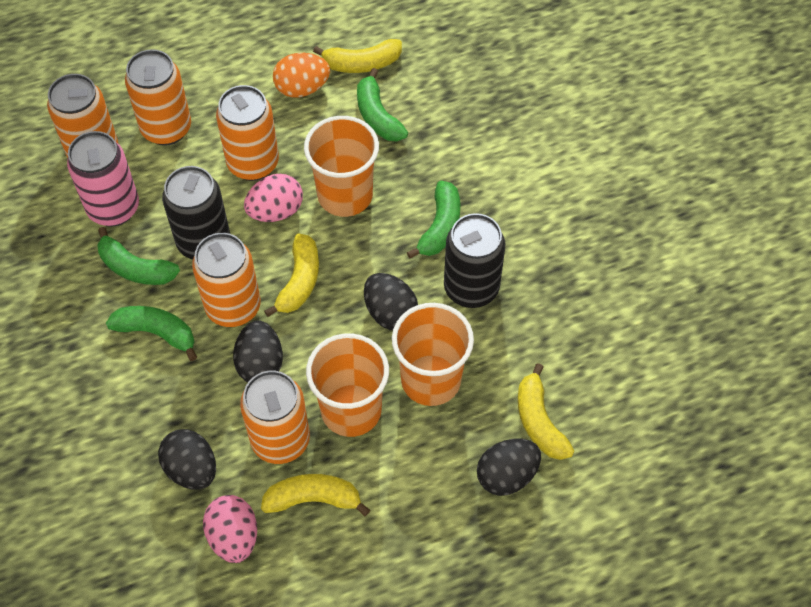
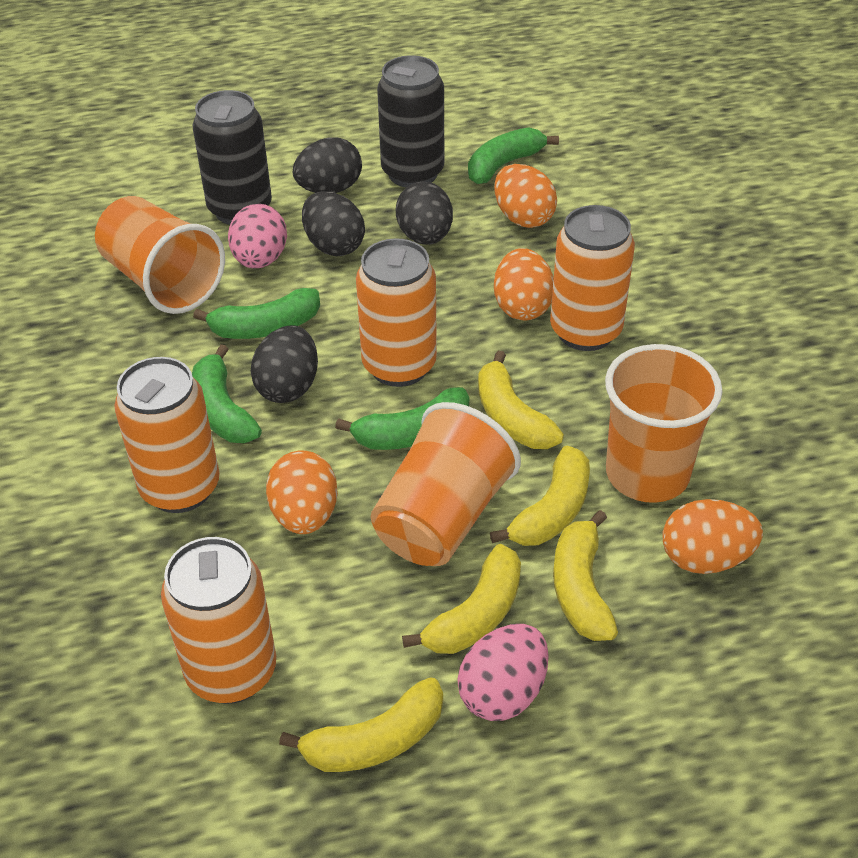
orange can: 5 -> 4
orange egg: 1 -> 4
pink can: 1 -> 0
yellow banana: 4 -> 5

